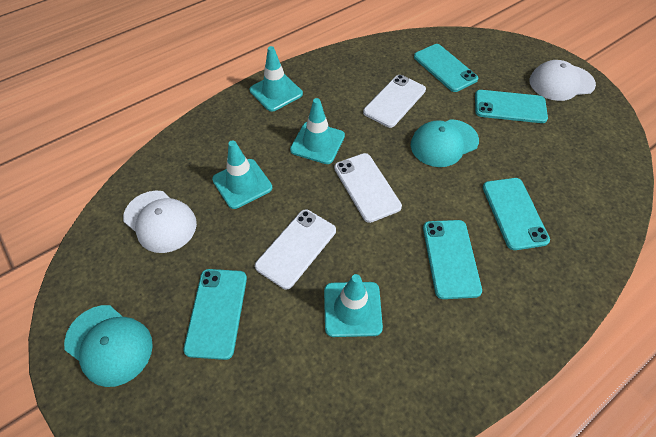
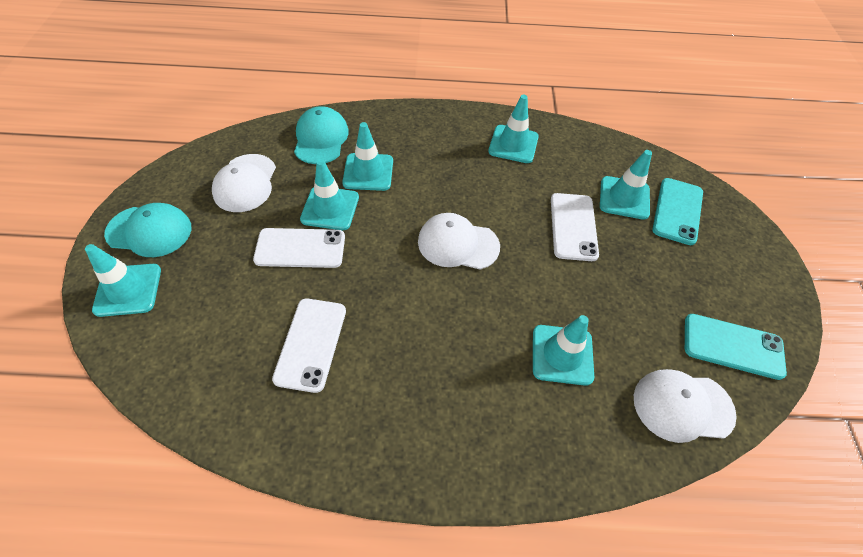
turquoise phone: 5 -> 2
turquoise traffic cone: 4 -> 6
white cap: 2 -> 3

